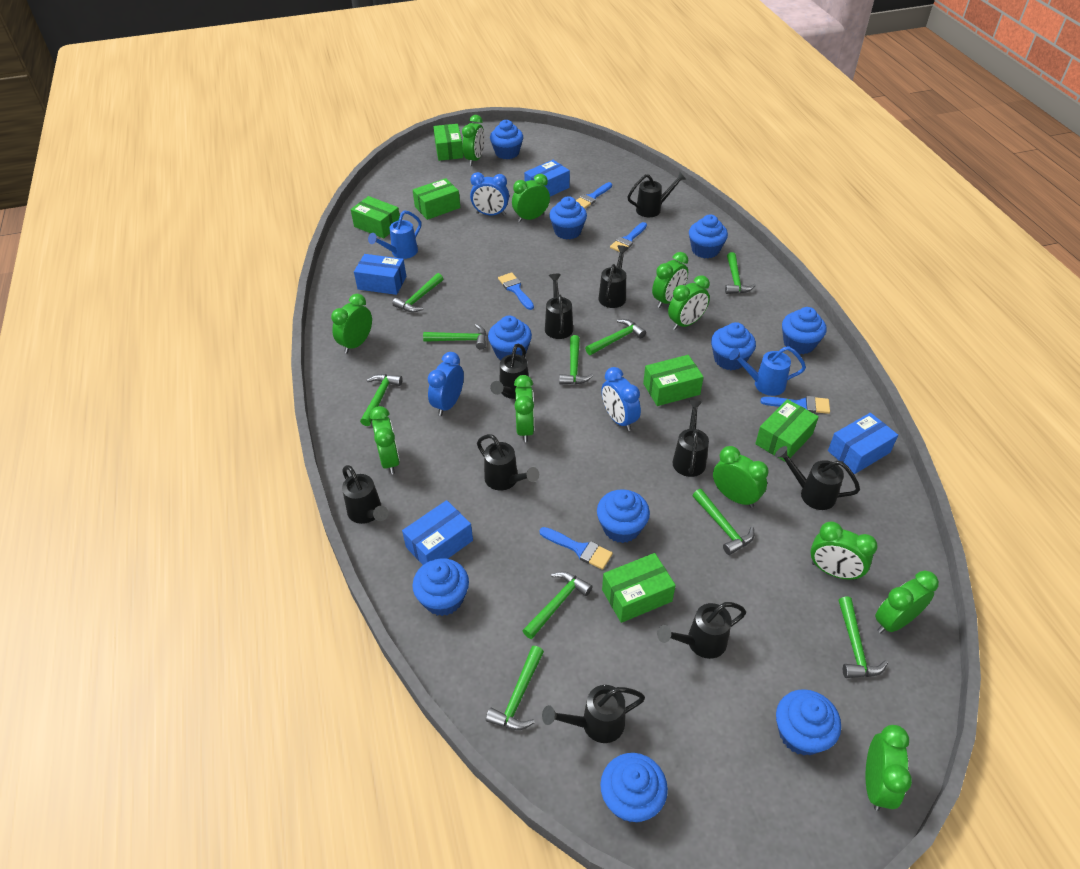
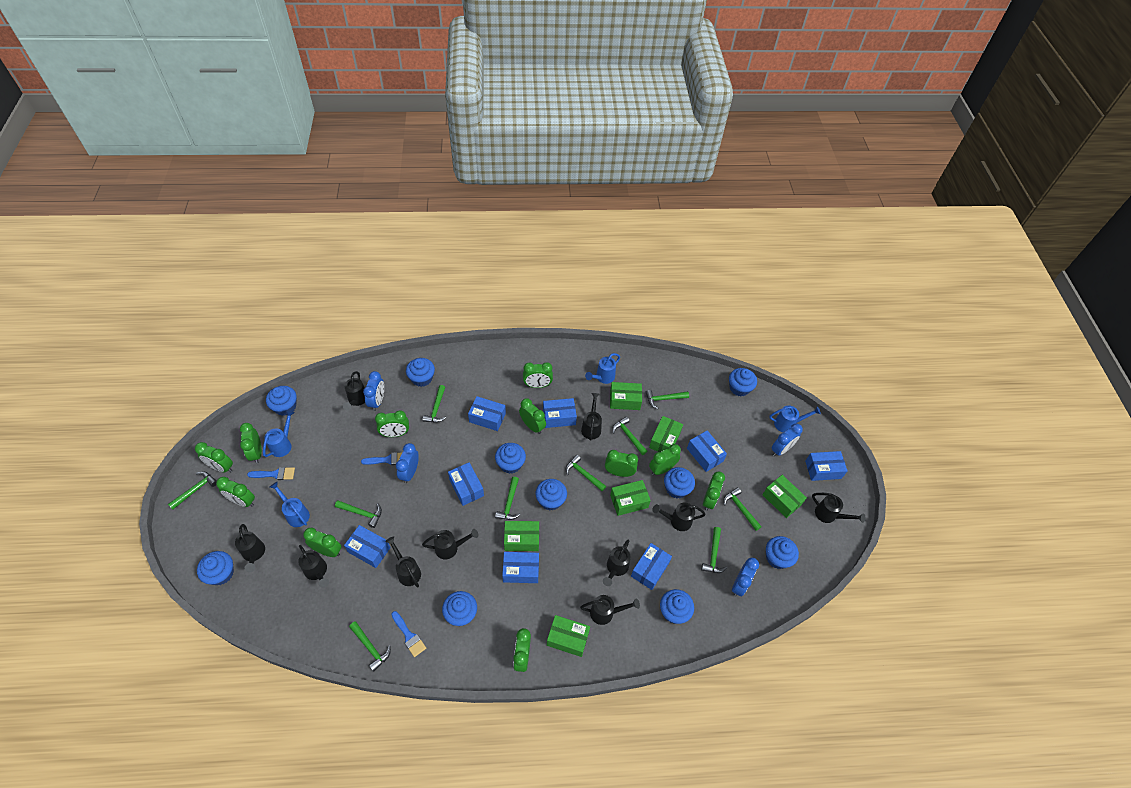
blue box: 4 -> 8
blue brush: 5 -> 3
blue clock: 3 -> 4
blue watering can: 2 -> 4

